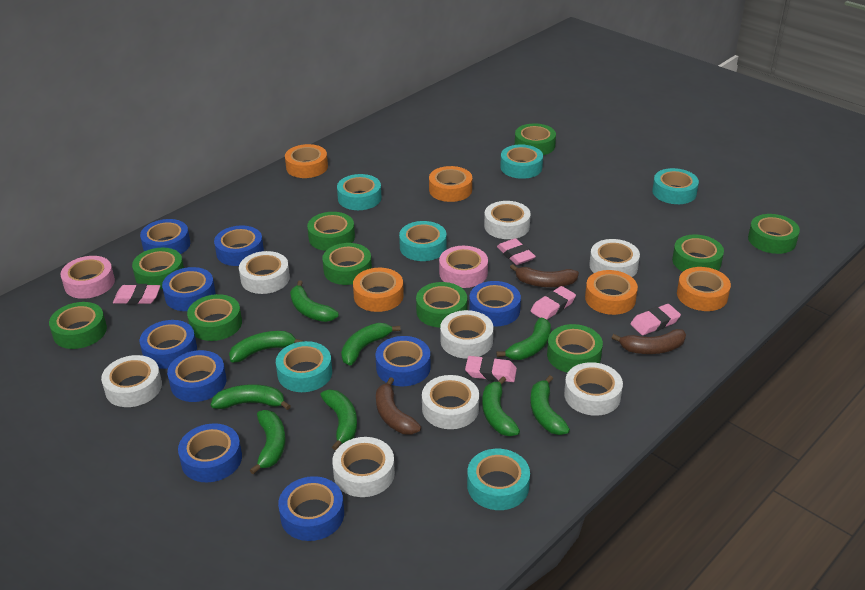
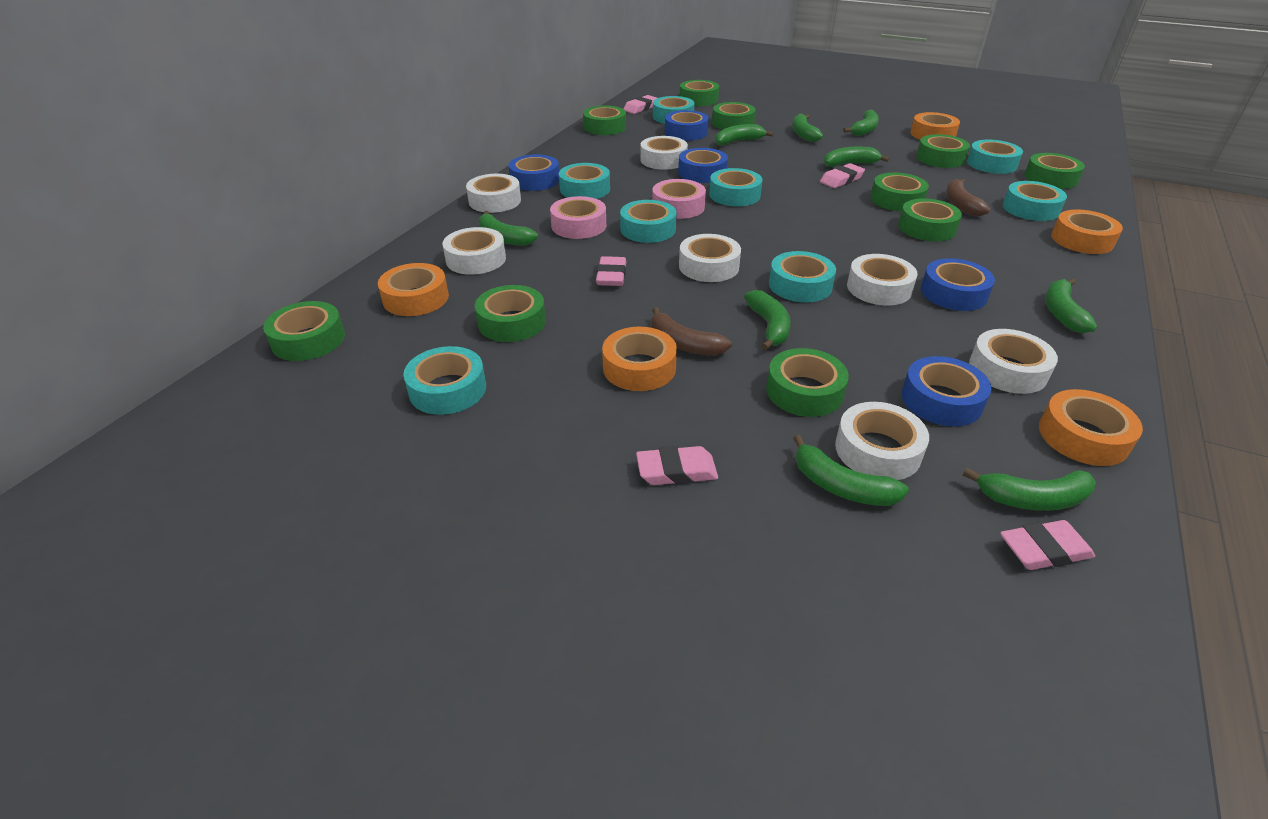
blue tape: 9 -> 5
brown banana: 3 -> 2
turquoise tape: 6 -> 8
white tape: 8 -> 7

